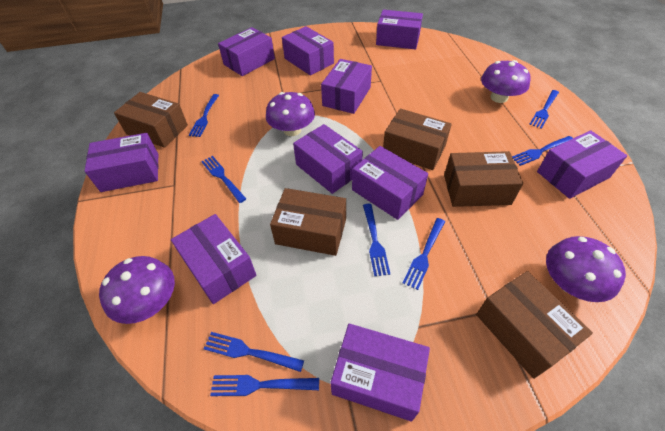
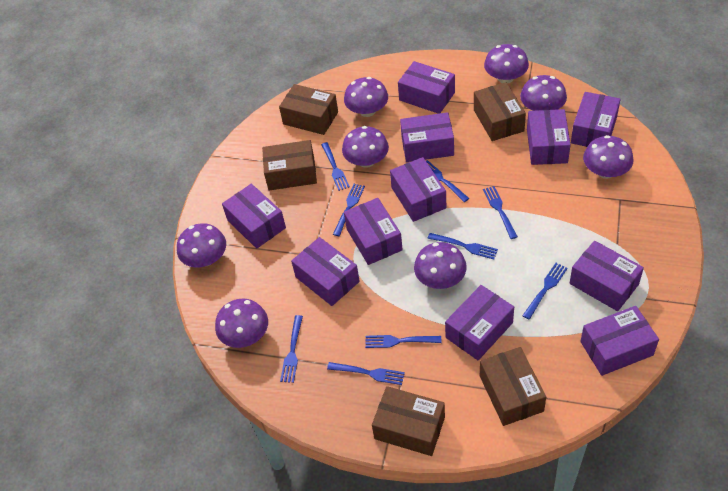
blue fork: 8 -> 9
purple box: 10 -> 11
purple mushroom: 4 -> 8

